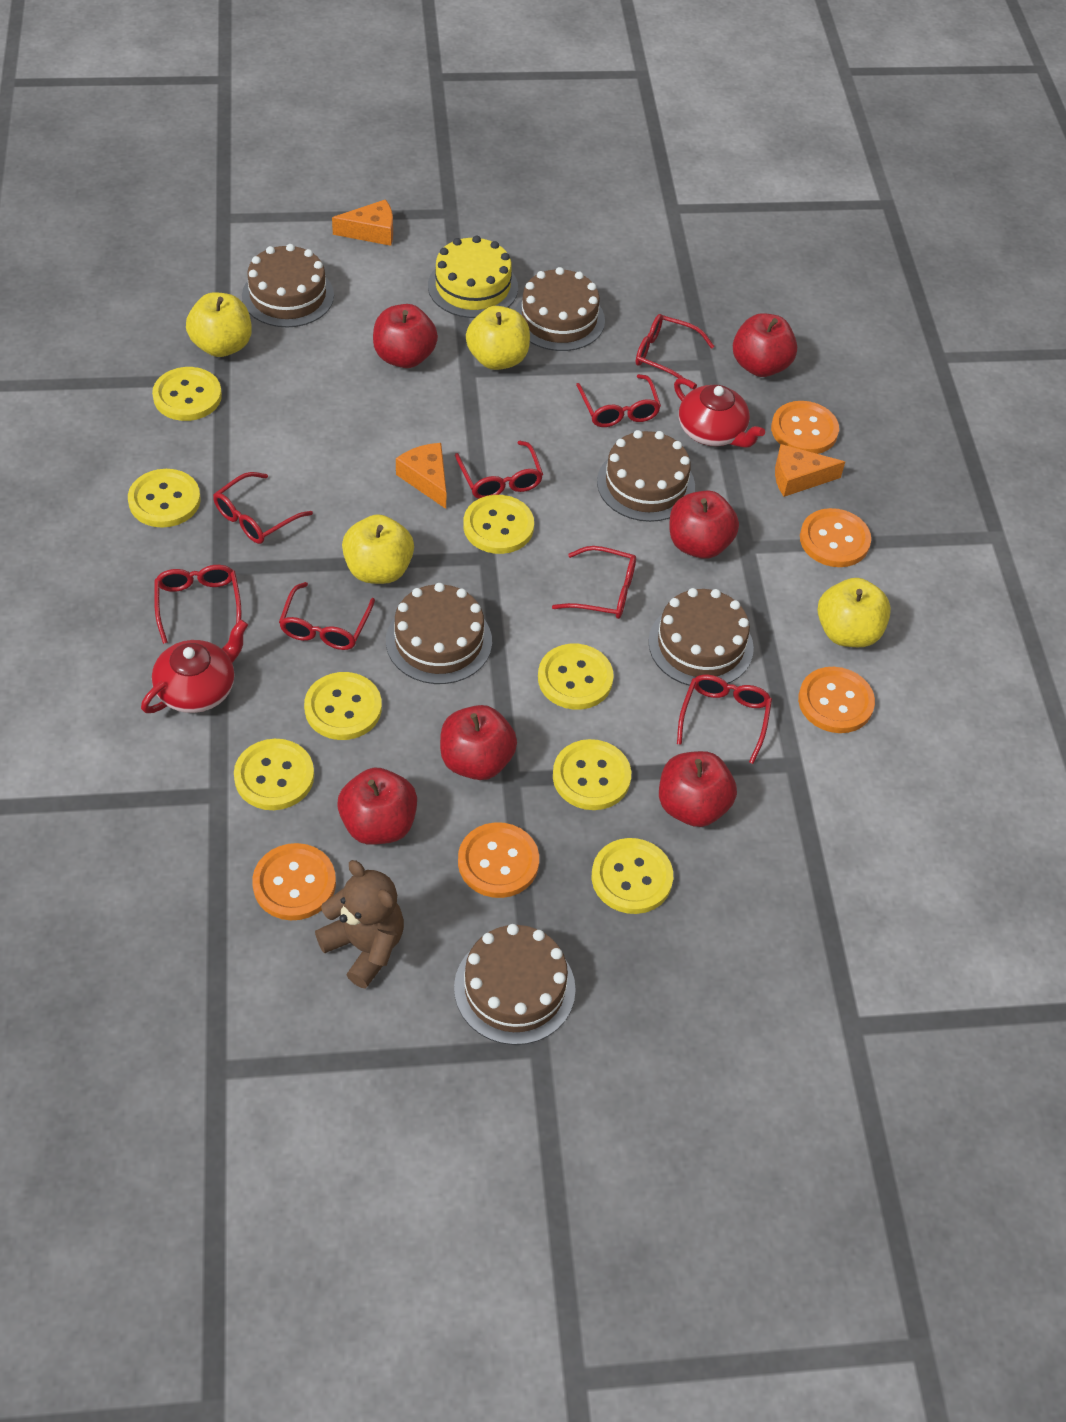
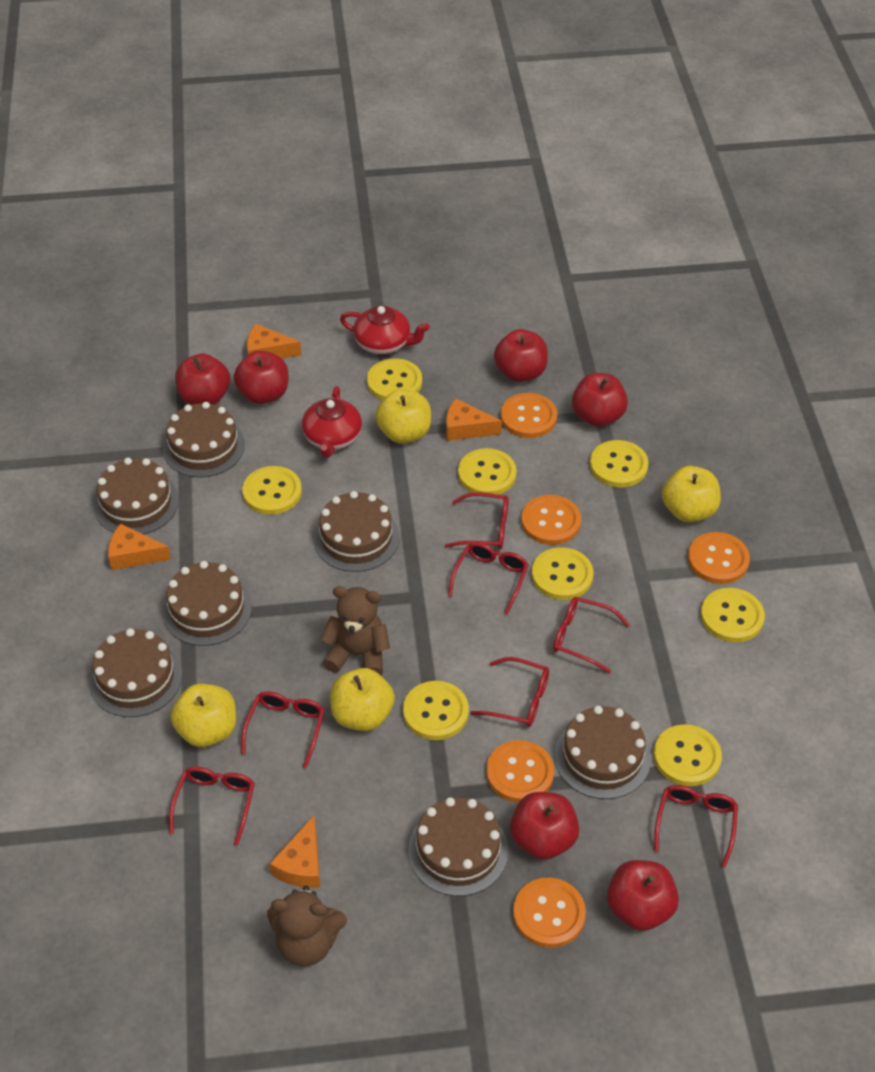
brown cake: 6 -> 7
brown teddy bear: 1 -> 2
orange cheese: 3 -> 4
red glasses: 8 -> 7
yellow cake: 1 -> 0

